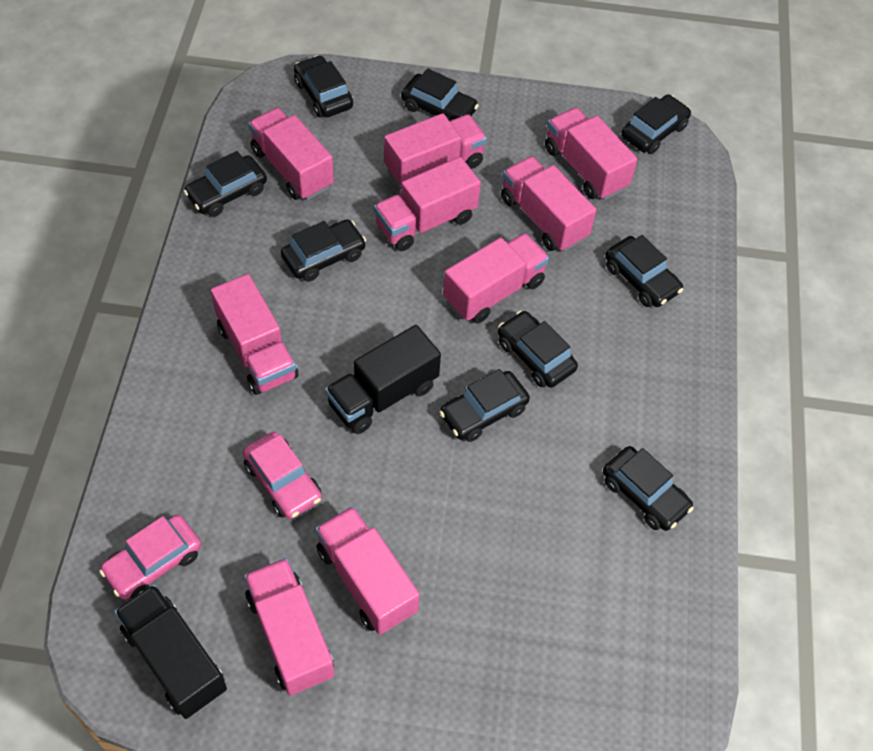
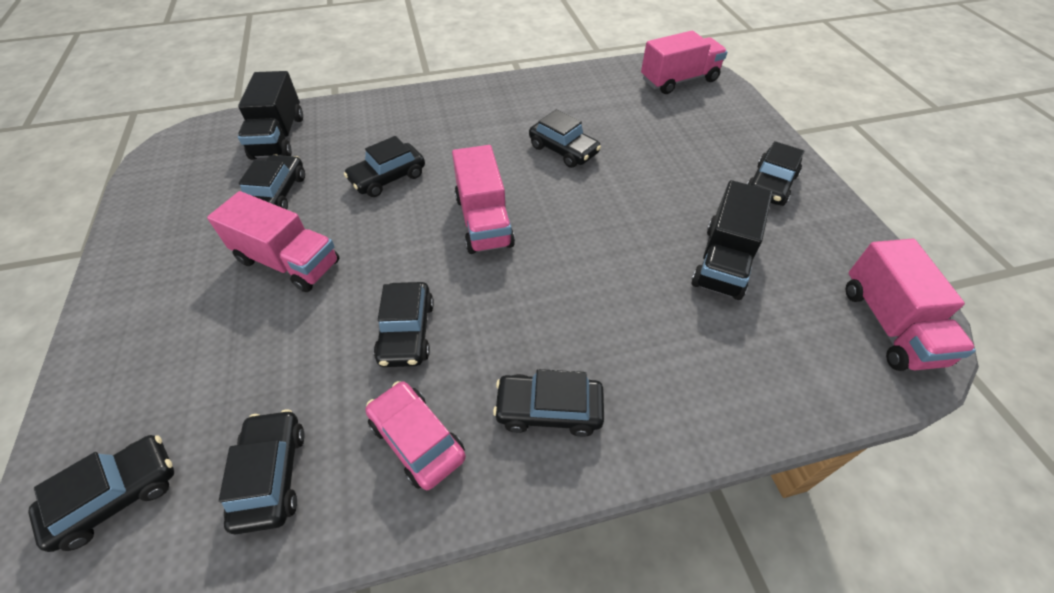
black car: 9 -> 8
pink car: 2 -> 1
pink truck: 9 -> 4

